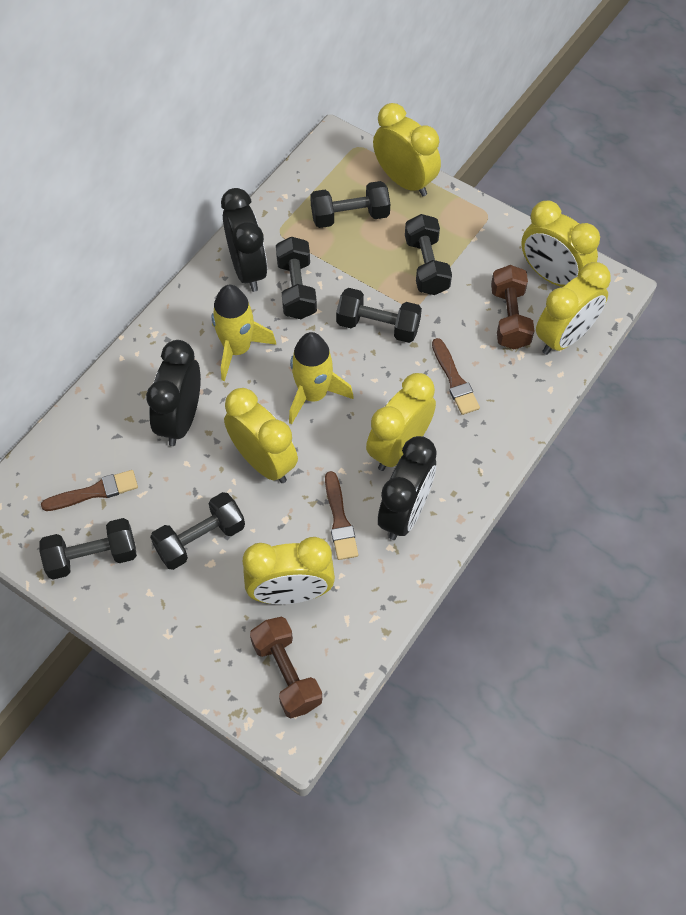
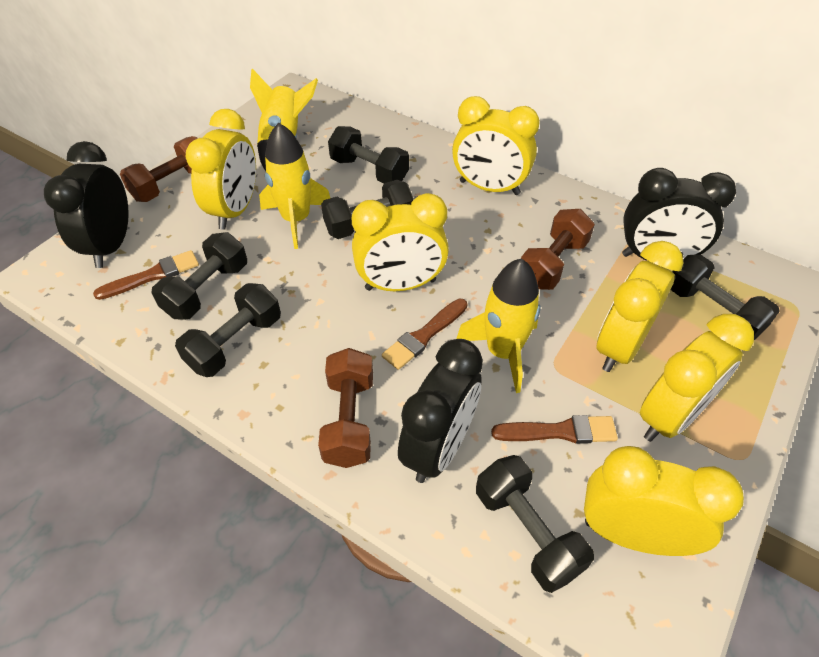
brown dumbbell: 2 -> 3
yellow rocket: 2 -> 3

